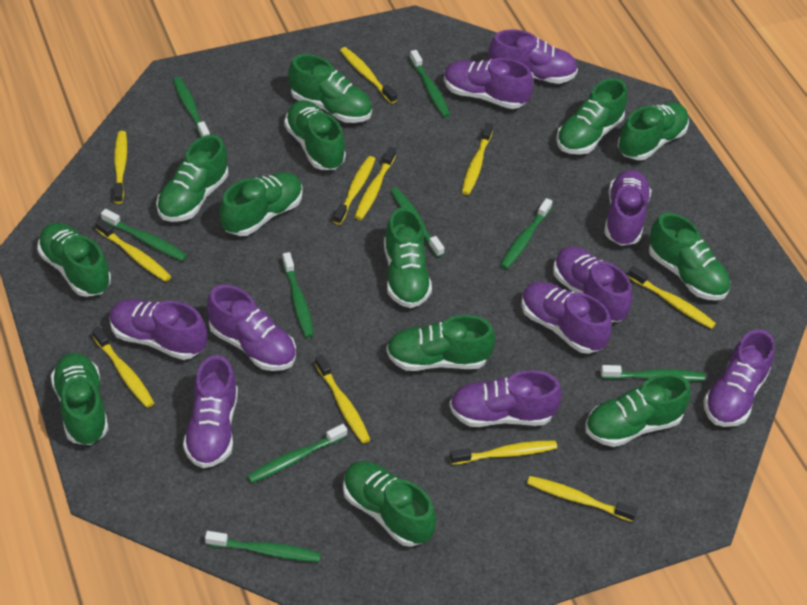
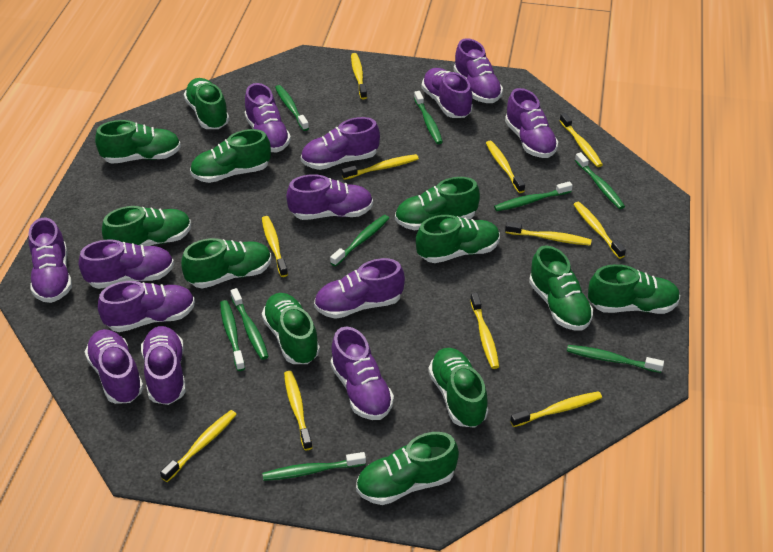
green shoe: 13 -> 12
purple shoe: 10 -> 13

